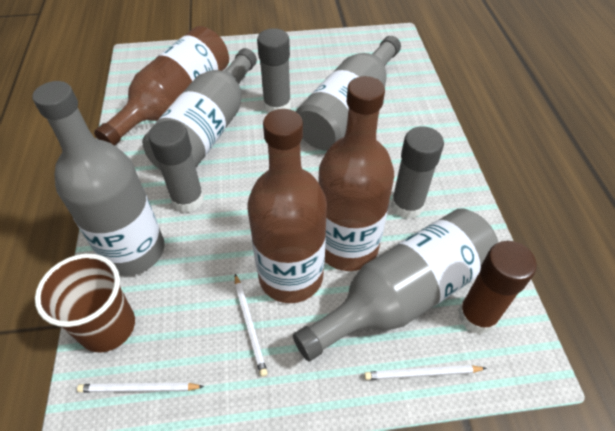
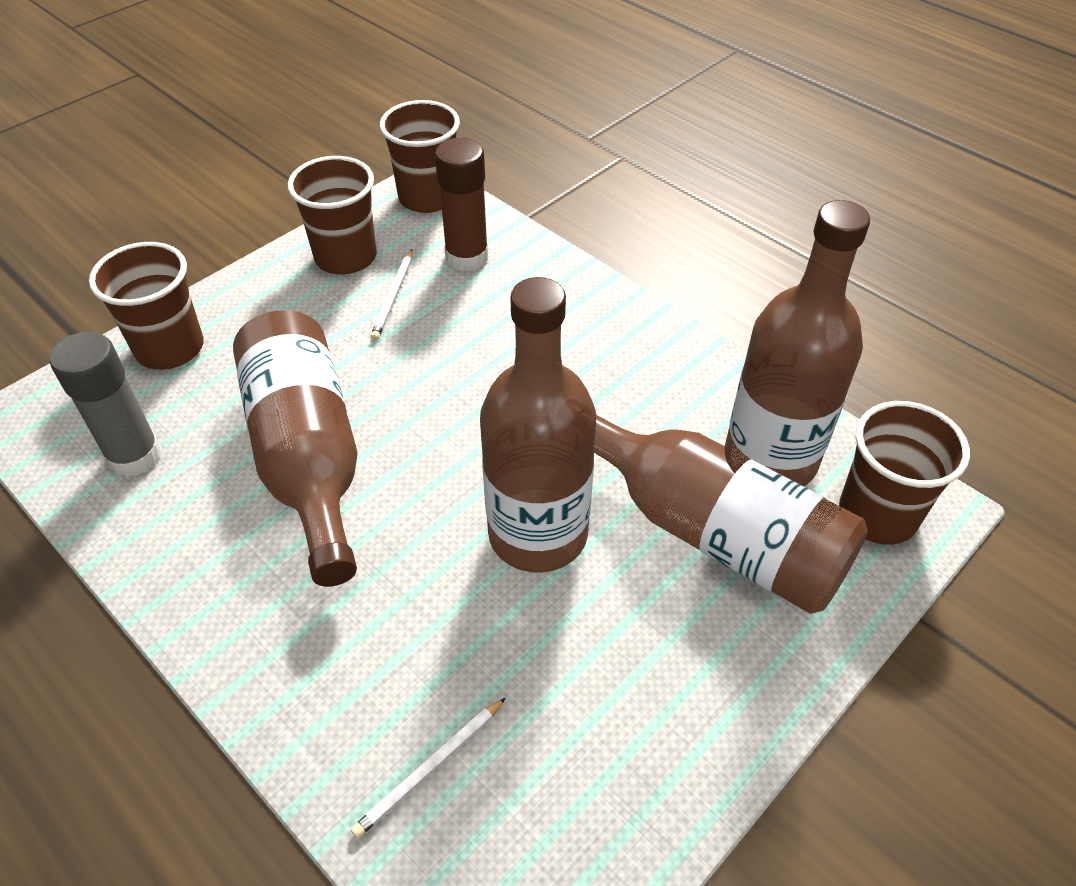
brown bottle: 3 -> 4
brown cup: 1 -> 4
grey bottle: 4 -> 0
grey glue stick: 3 -> 1
white pencil: 3 -> 2

